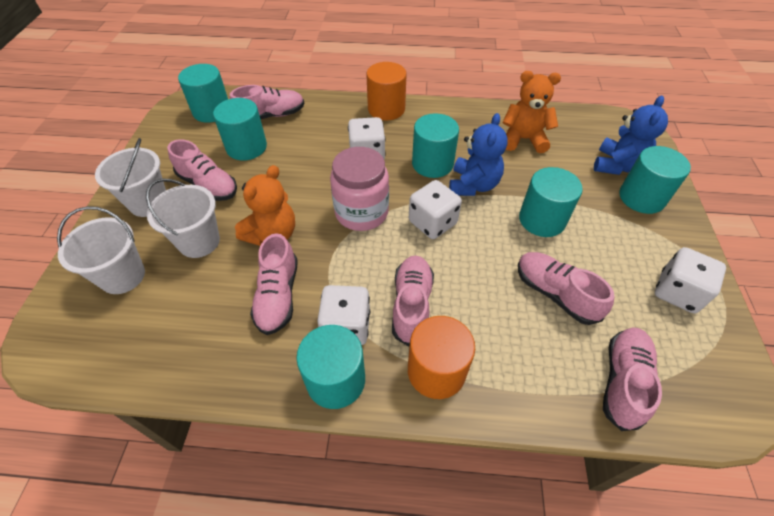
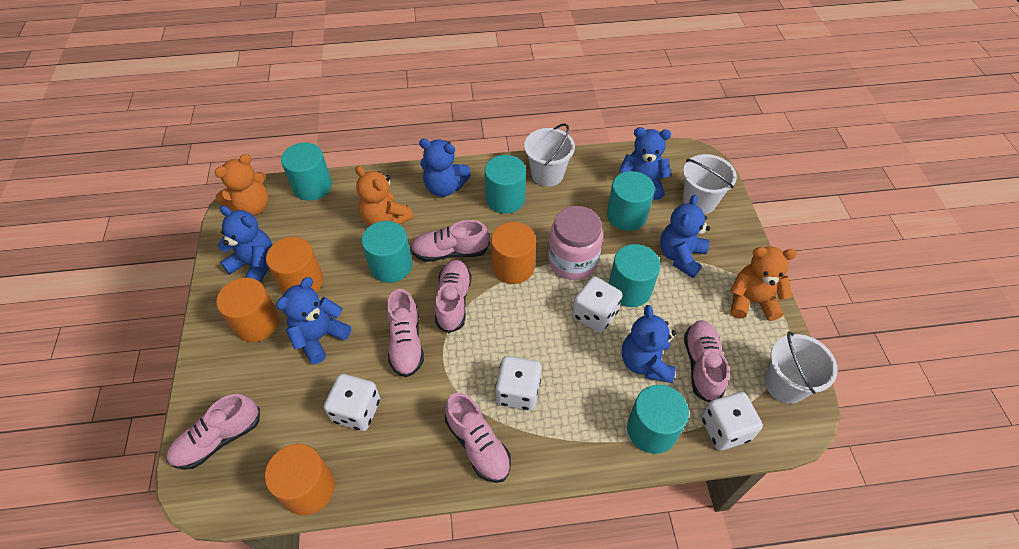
blue teddy bear: 2 -> 6
orange cylinder: 2 -> 4
orange teddy bear: 2 -> 3

